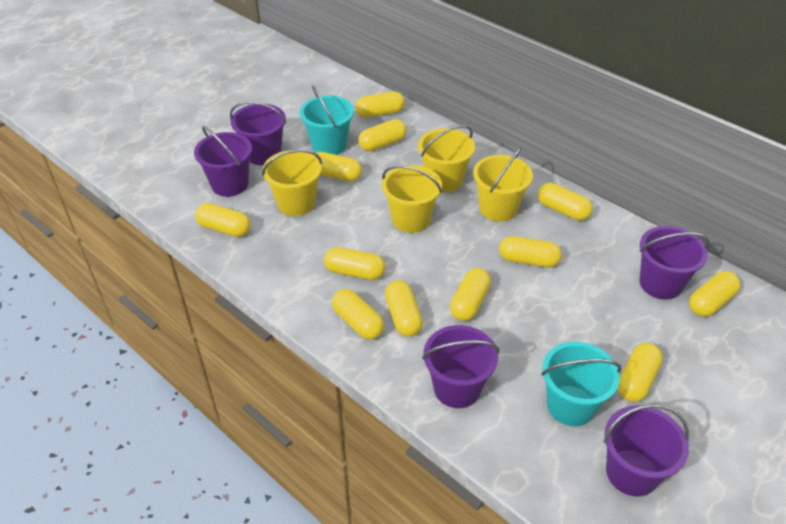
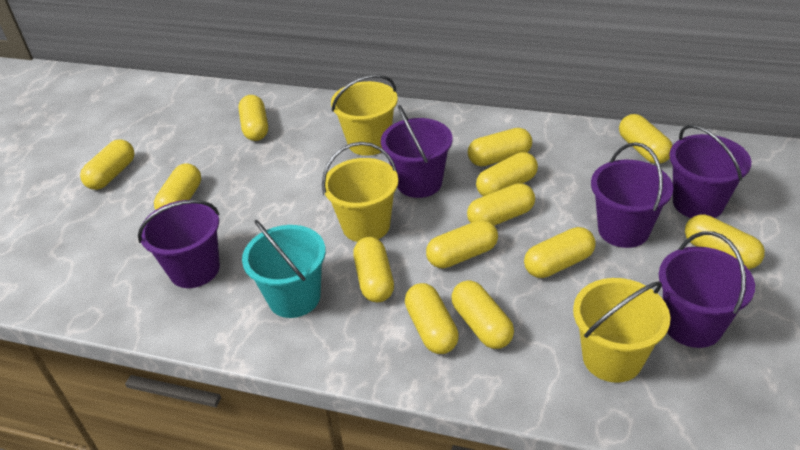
turquoise bucket: 2 -> 1
yellow bucket: 4 -> 3
yellow capsule: 12 -> 13

